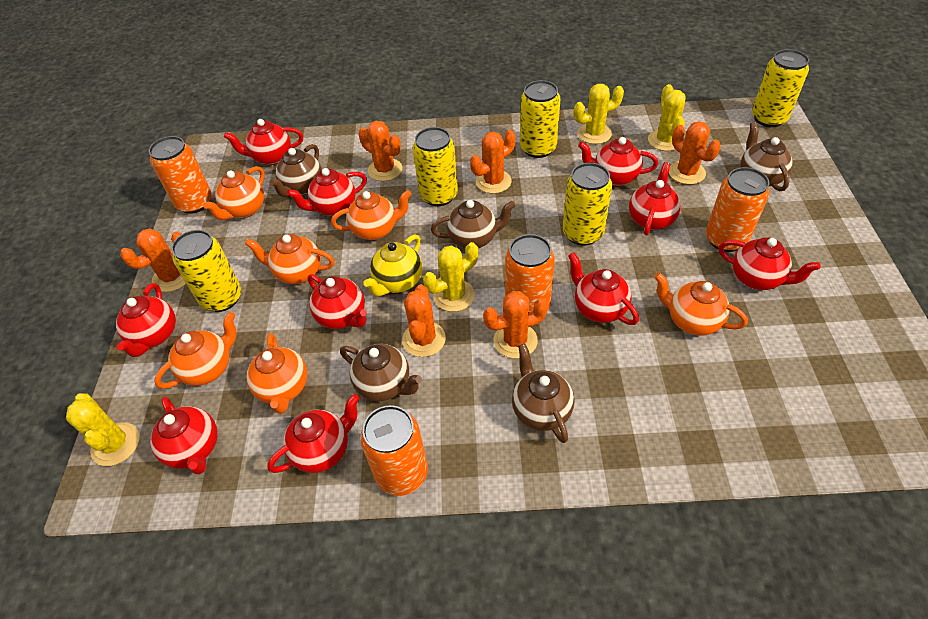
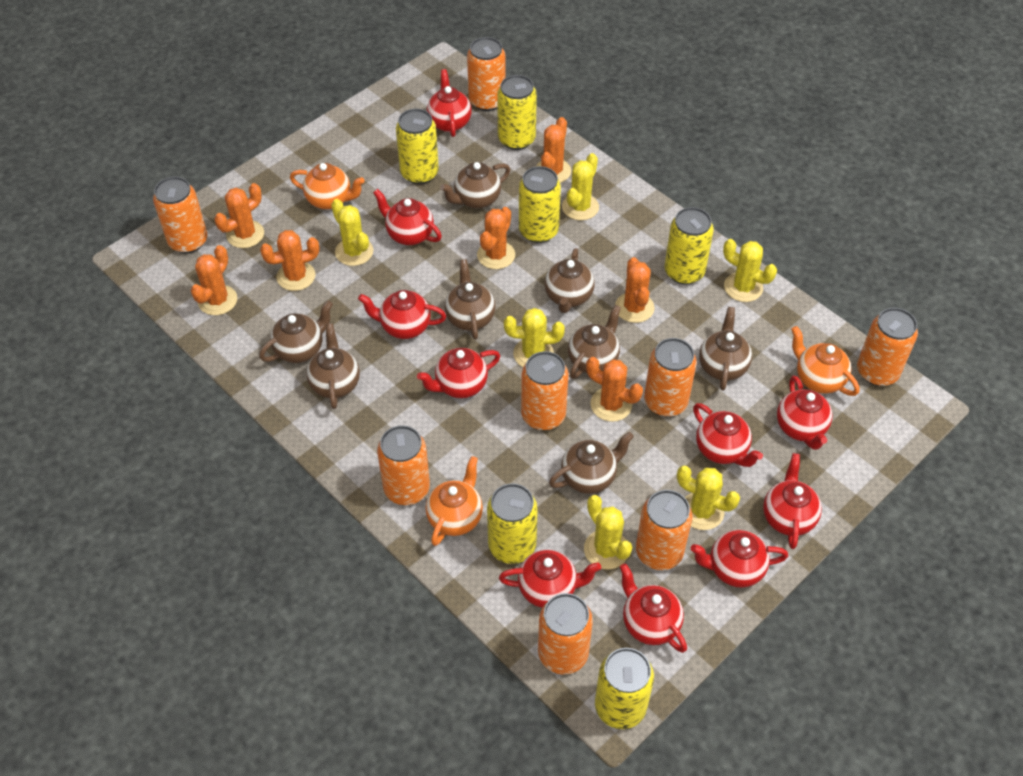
brown teapot: 5 -> 8
orange cactus: 6 -> 7
orange can: 4 -> 8
orange teapot: 6 -> 3
yellow cactus: 4 -> 6
yellow can: 5 -> 6
yellow teapot: 1 -> 0

